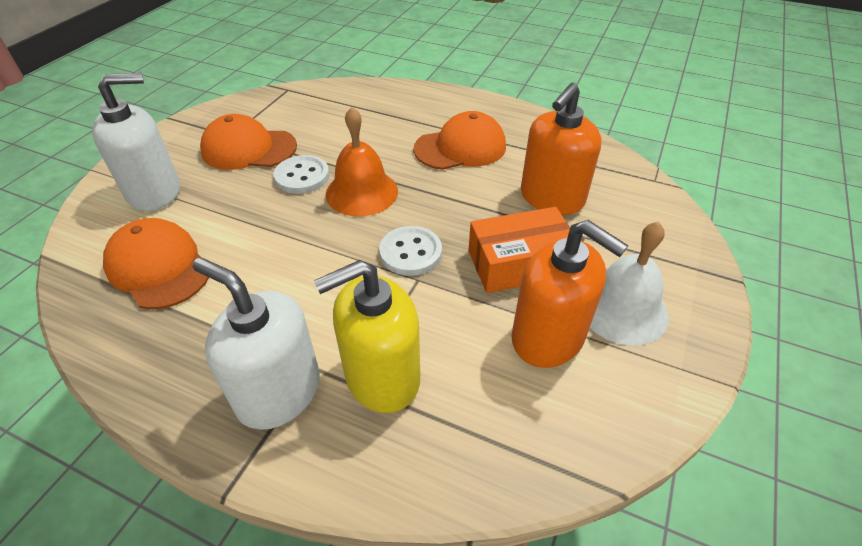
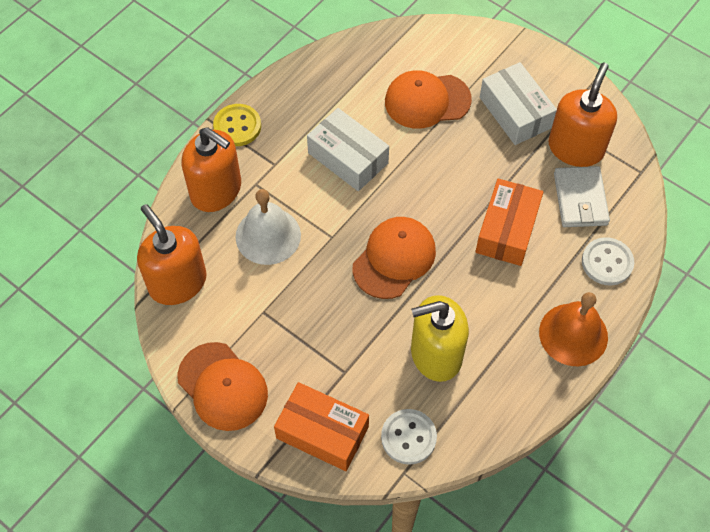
orange box: 1 -> 2
orange soap dispenser: 2 -> 3
white box: 0 -> 2
white soap dispenser: 2 -> 0
white wallet: 0 -> 1
yellow button: 0 -> 1

